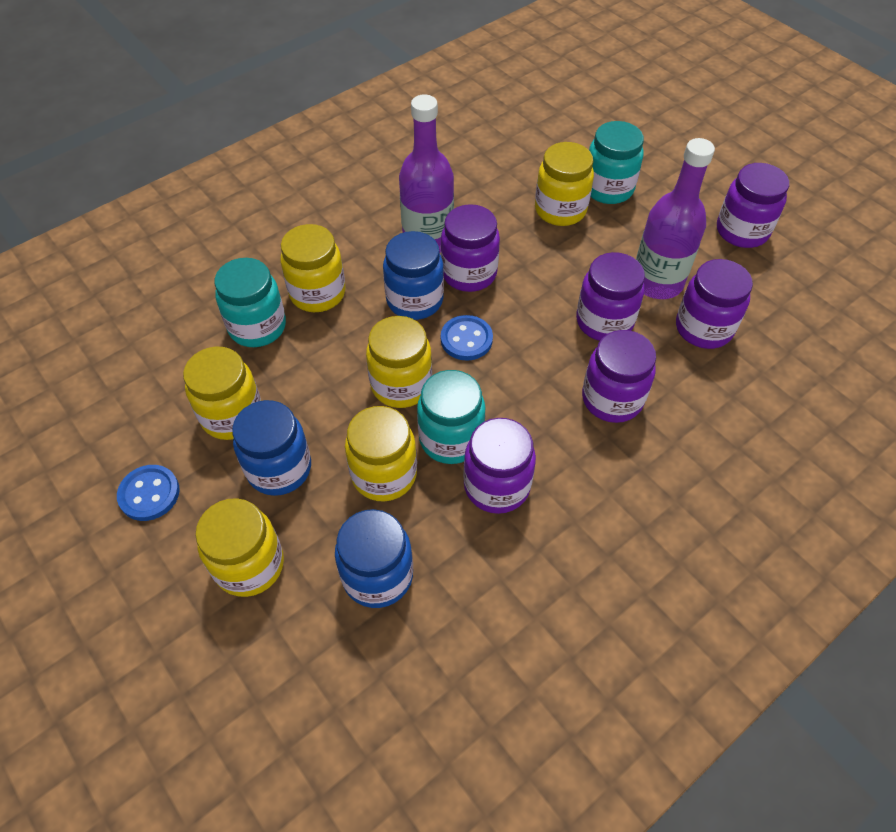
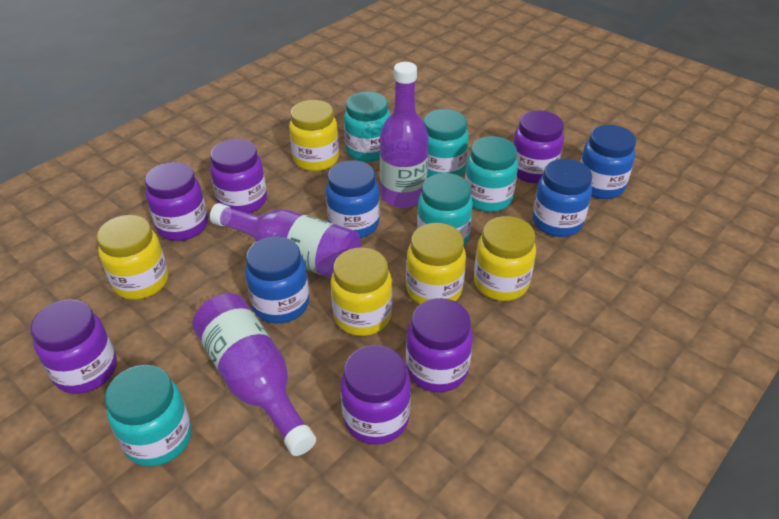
blue button: 2 -> 0
blue jar: 3 -> 4
purple bottle: 2 -> 3
turquoise jar: 3 -> 5
yellow jar: 6 -> 5

